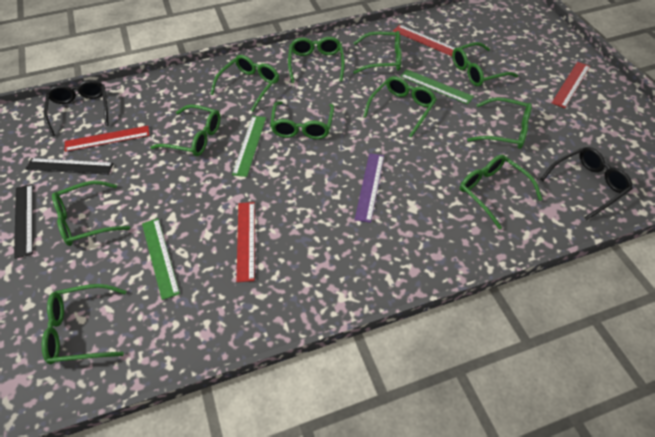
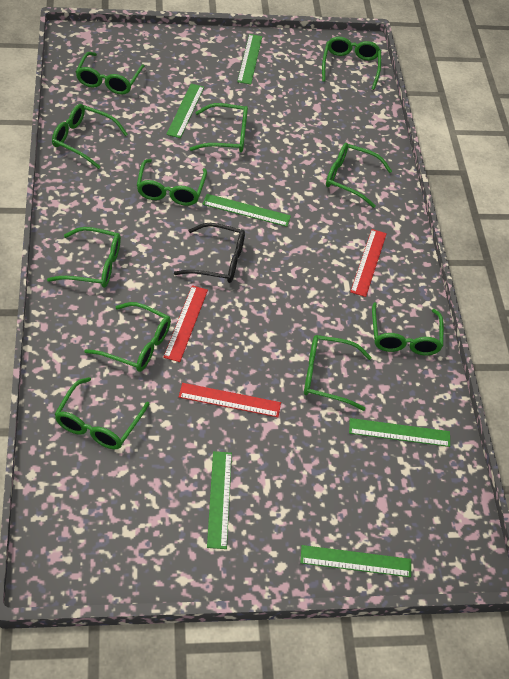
black glasses: 2 -> 1
black ruler: 2 -> 0
green ruler: 3 -> 6
purple ruler: 1 -> 0
red ruler: 4 -> 3

